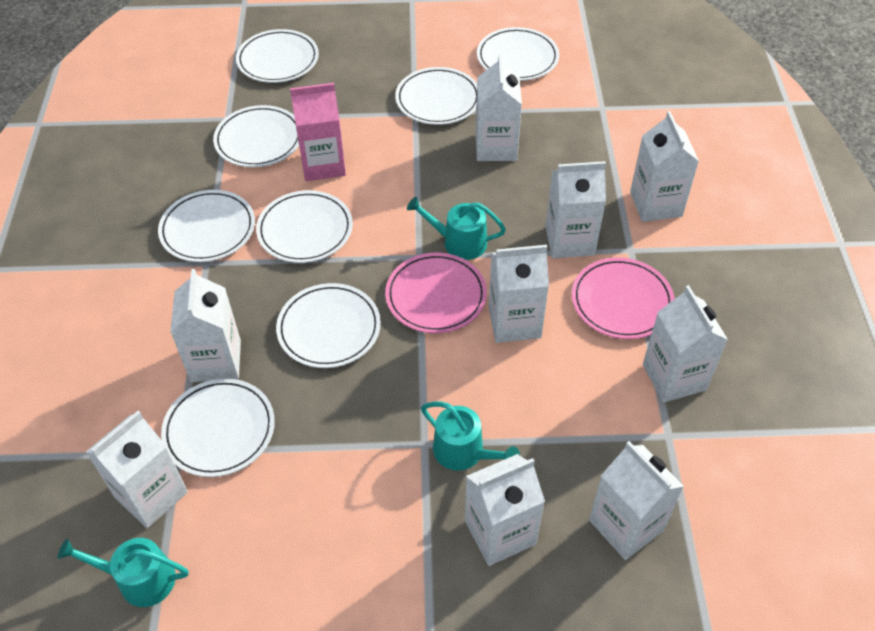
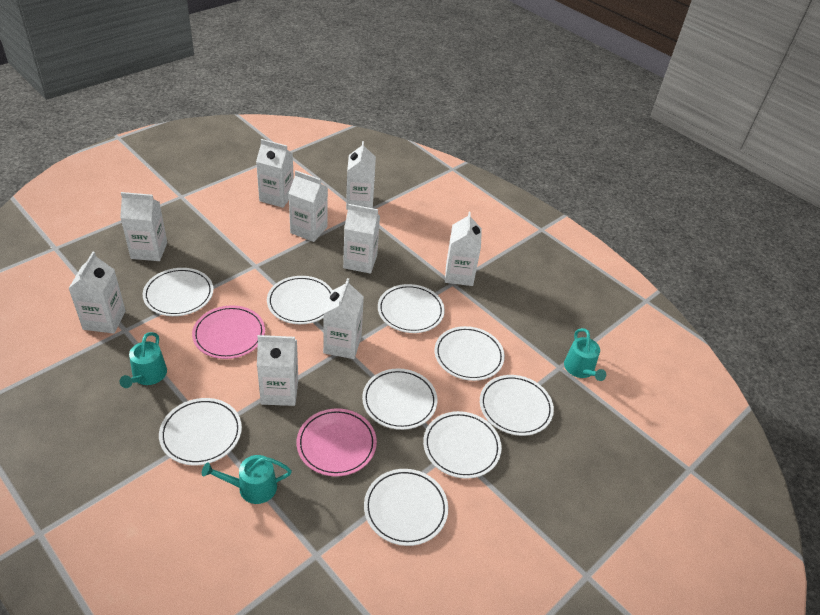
pink carton: 1 -> 0
white plate: 8 -> 9

